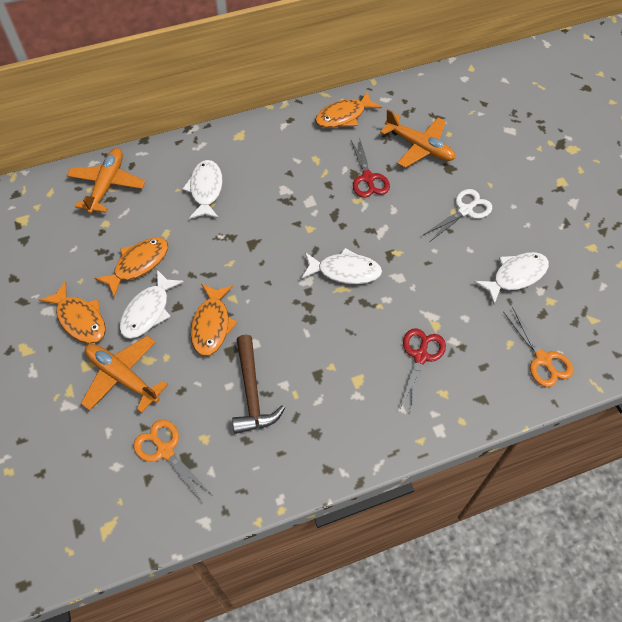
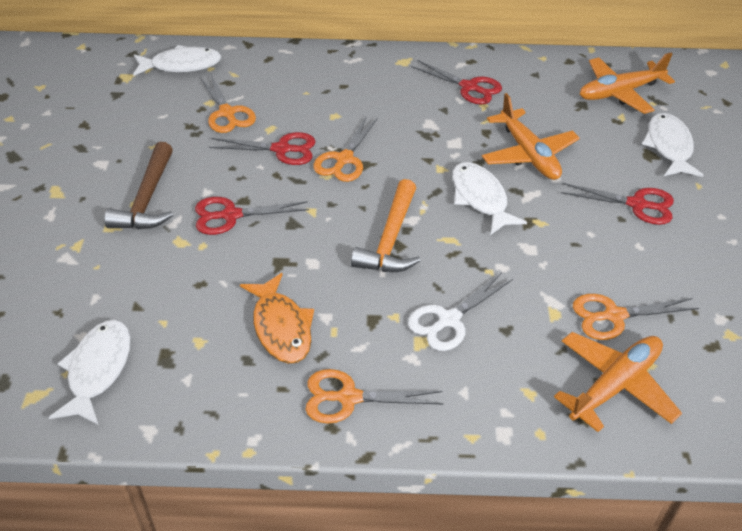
orange fish: 4 -> 1
orange hammer: 0 -> 1
orange scissors: 2 -> 4
red scissors: 2 -> 4

